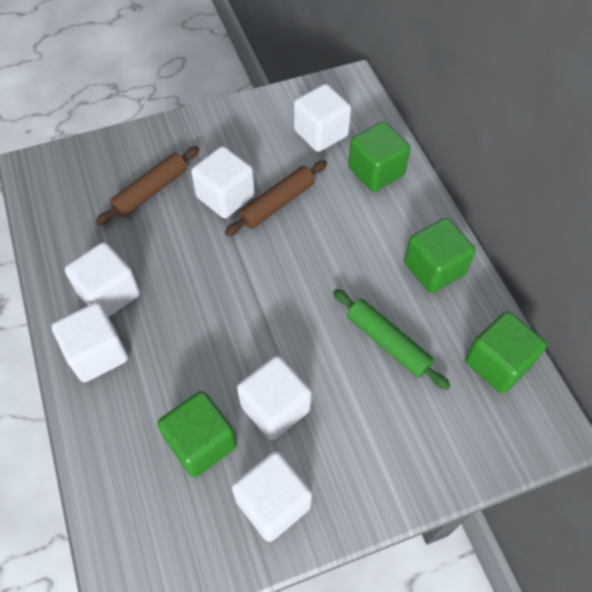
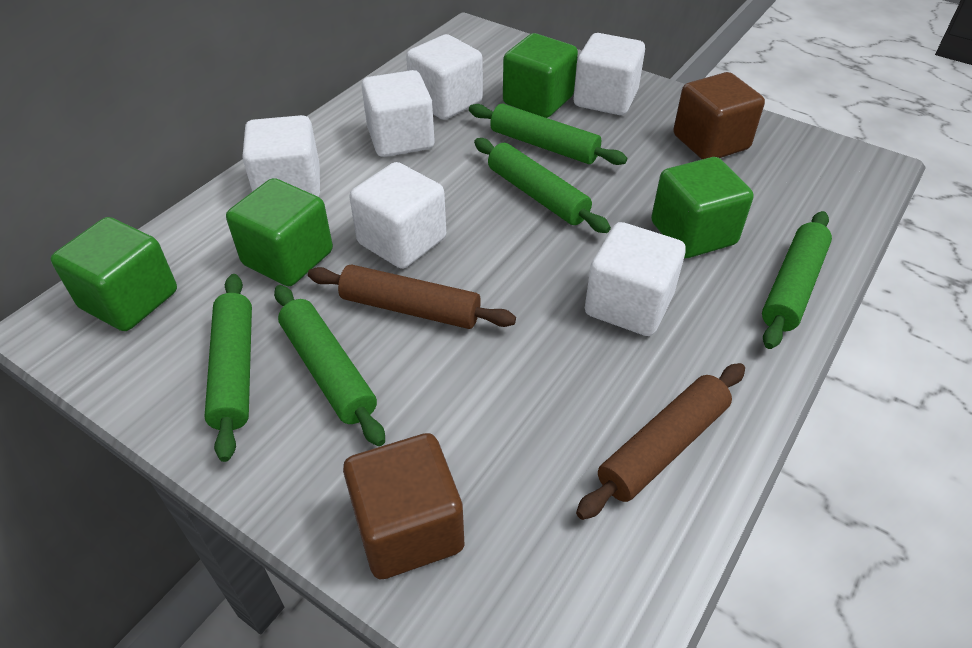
brown cube: 0 -> 2
green rolling pin: 1 -> 5

